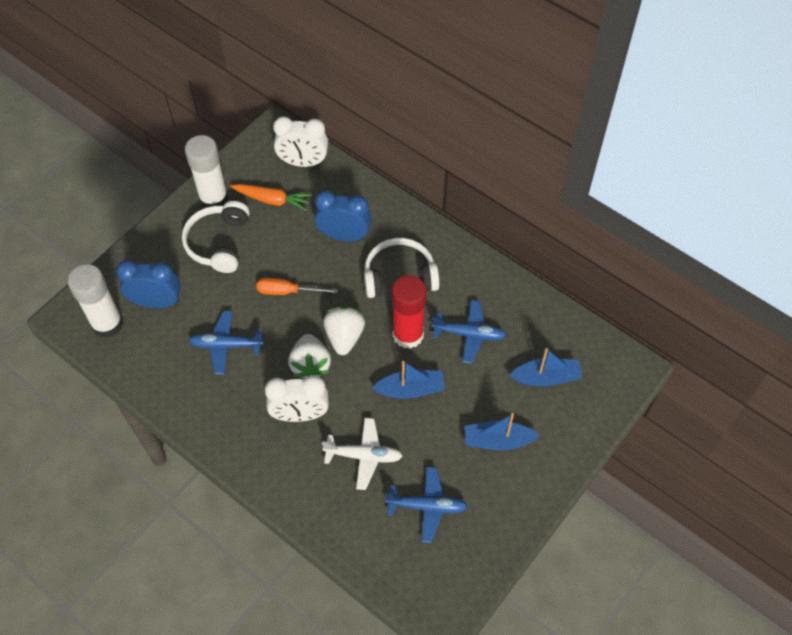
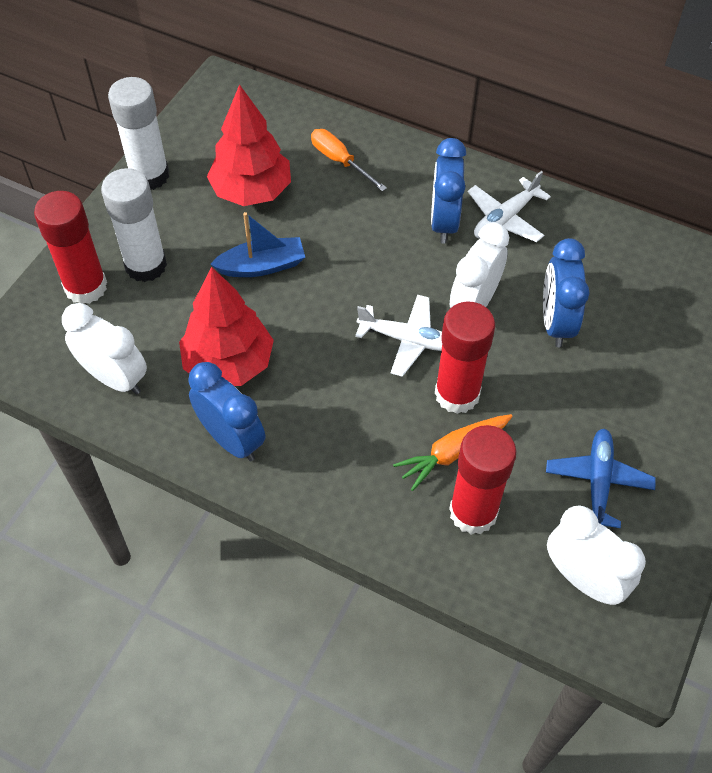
blue boat: 3 -> 1
blue clock: 2 -> 3
blue plane: 3 -> 1
red glue stick: 1 -> 3
red tree: 0 -> 2
white clock: 2 -> 3
white headphones: 2 -> 0
white plane: 1 -> 2
white strawberry: 2 -> 0

